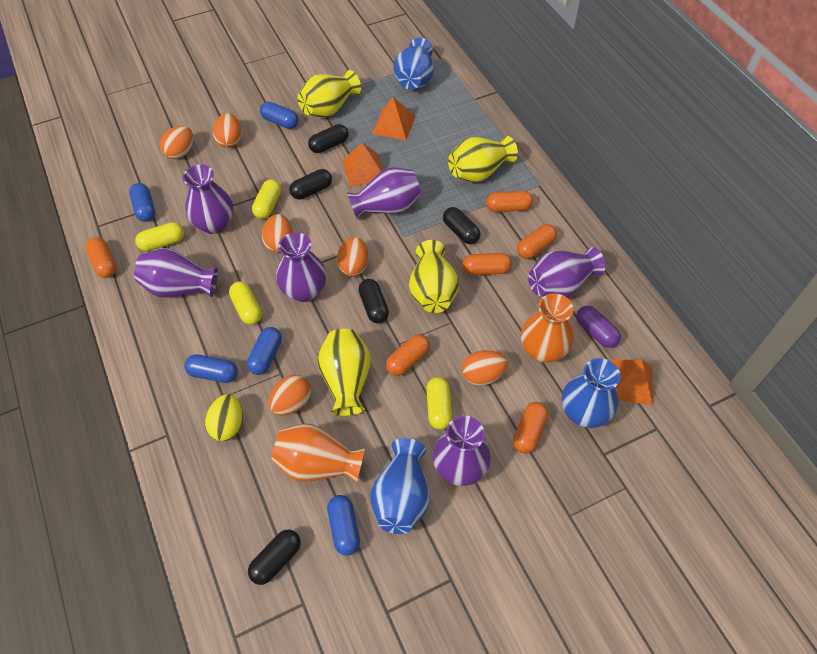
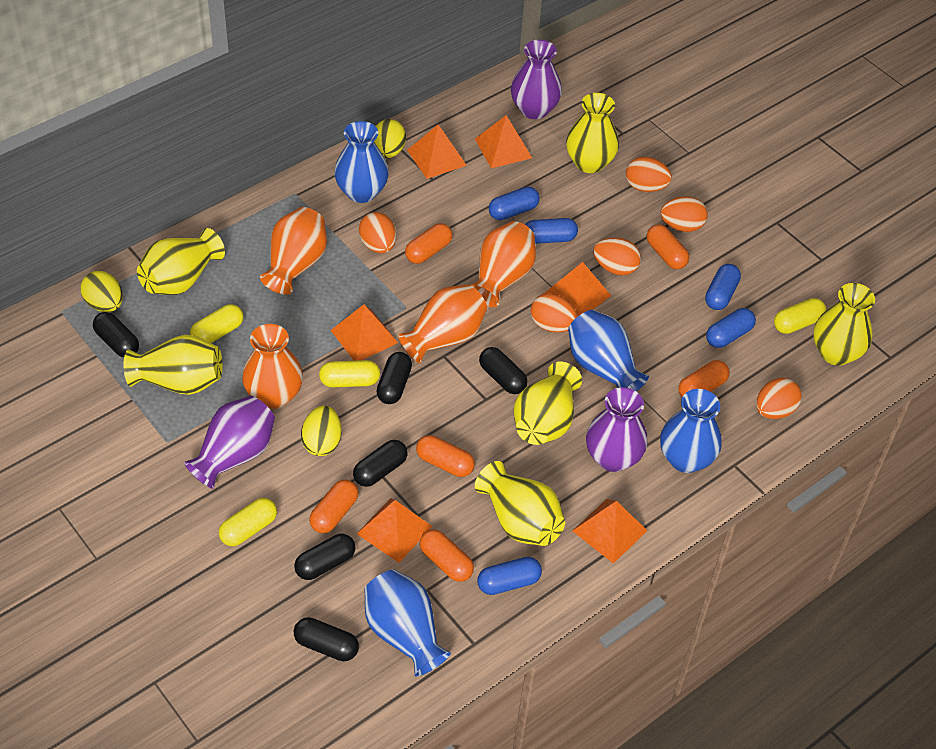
black capsule: 5 -> 6
blue vase: 3 -> 4
orange pyramid: 3 -> 6
orange vase: 2 -> 4
purple capsule: 1 -> 0
purple vase: 6 -> 3
yellow egg: 1 -> 3
yellow vase: 4 -> 6

